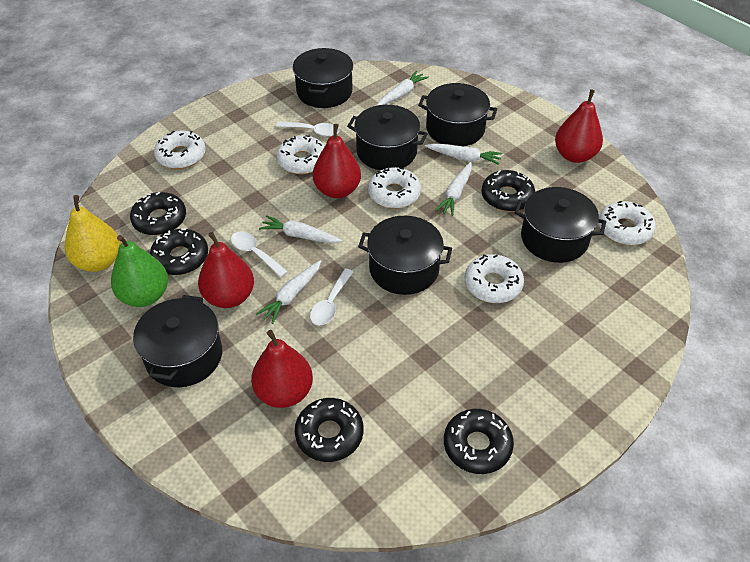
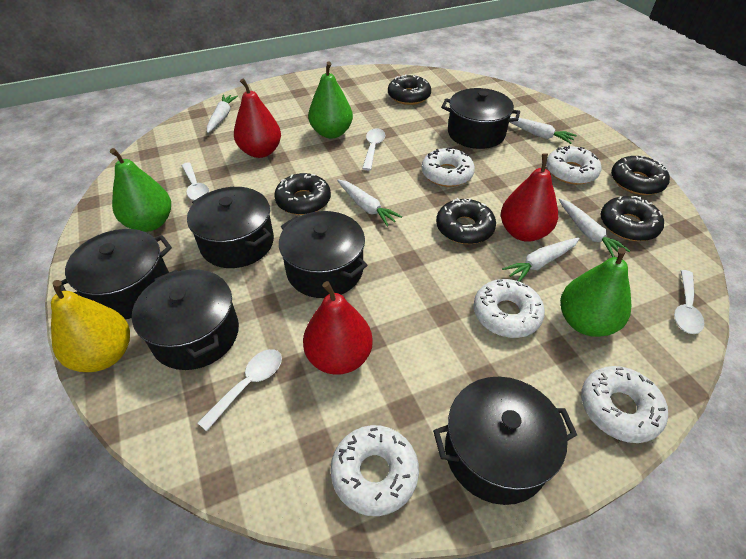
green pear: 1 -> 3
red pear: 4 -> 3
white spoon: 3 -> 4

